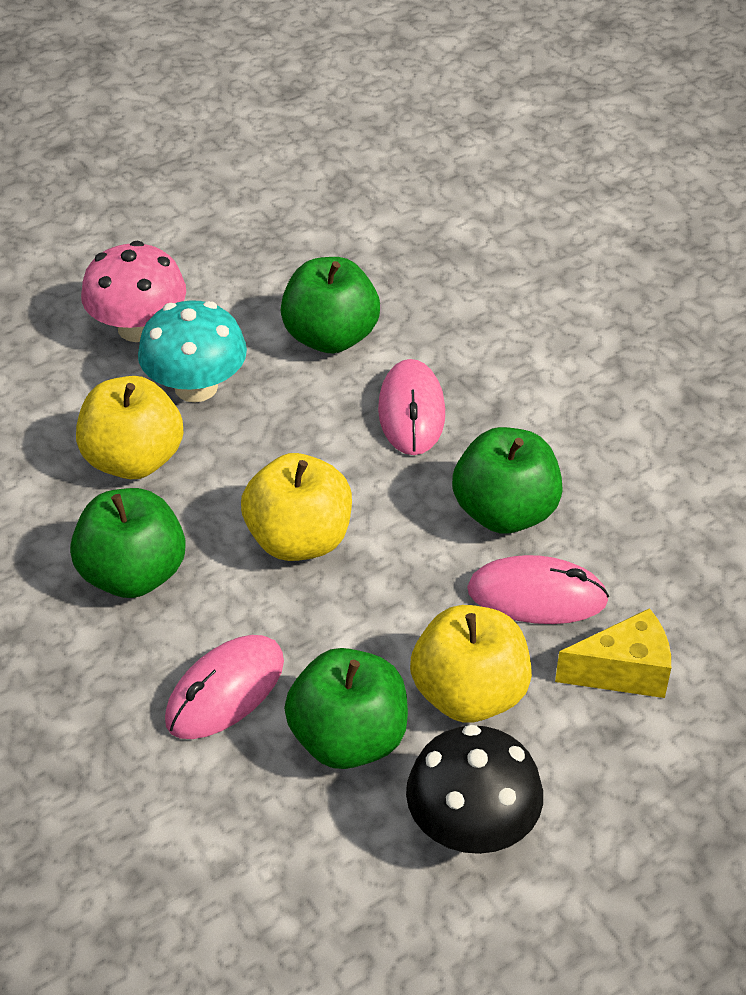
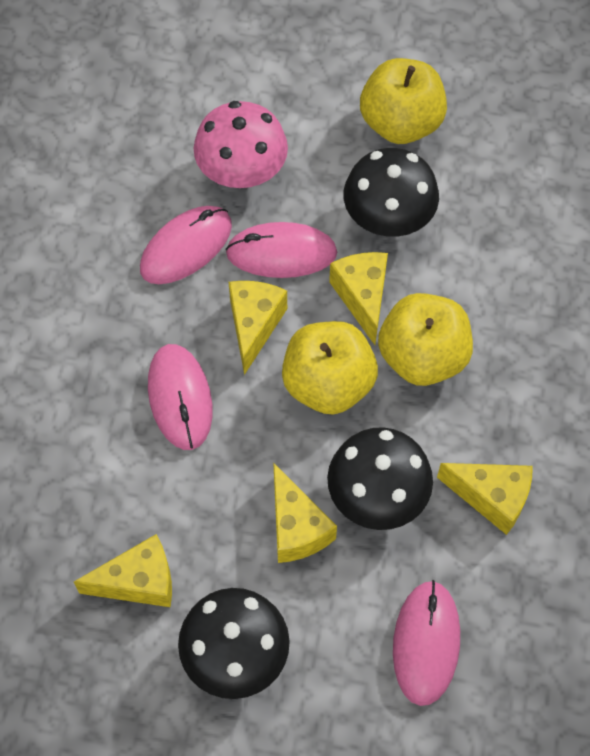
black mushroom: 1 -> 3
green apple: 4 -> 0
pink mouse: 3 -> 4
turquoise mushroom: 1 -> 0
yellow cheese: 1 -> 5

